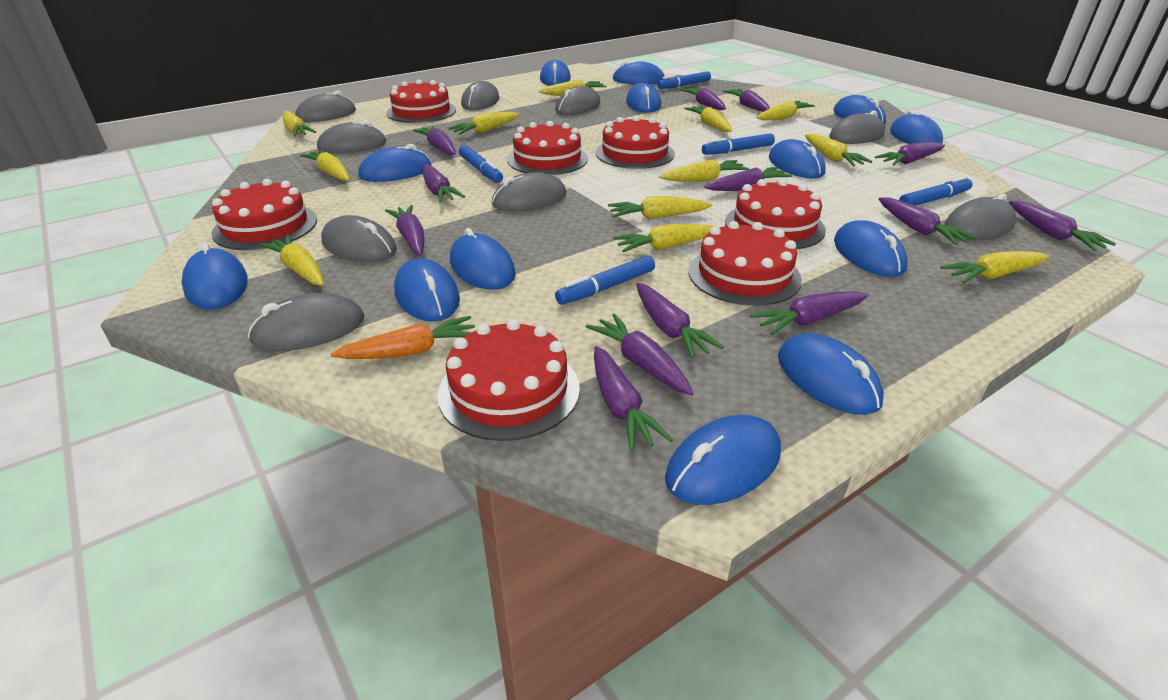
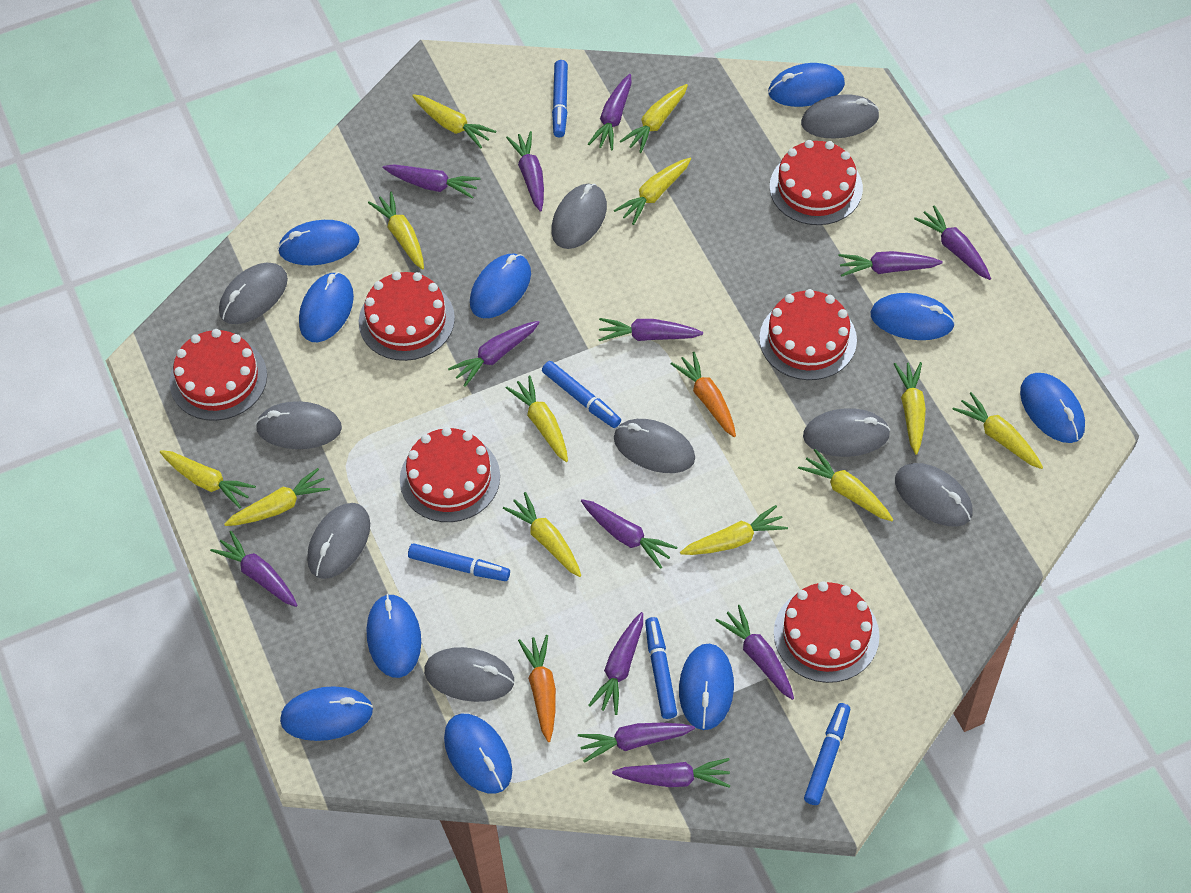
blue mouse: 13 -> 10
orange carrot: 1 -> 2
red cake: 7 -> 6

